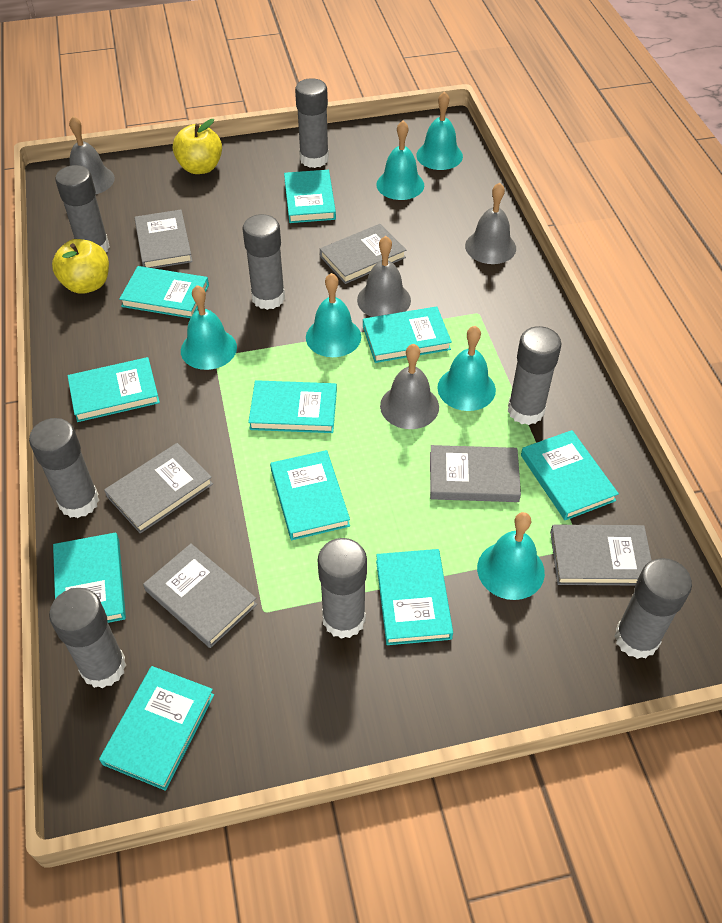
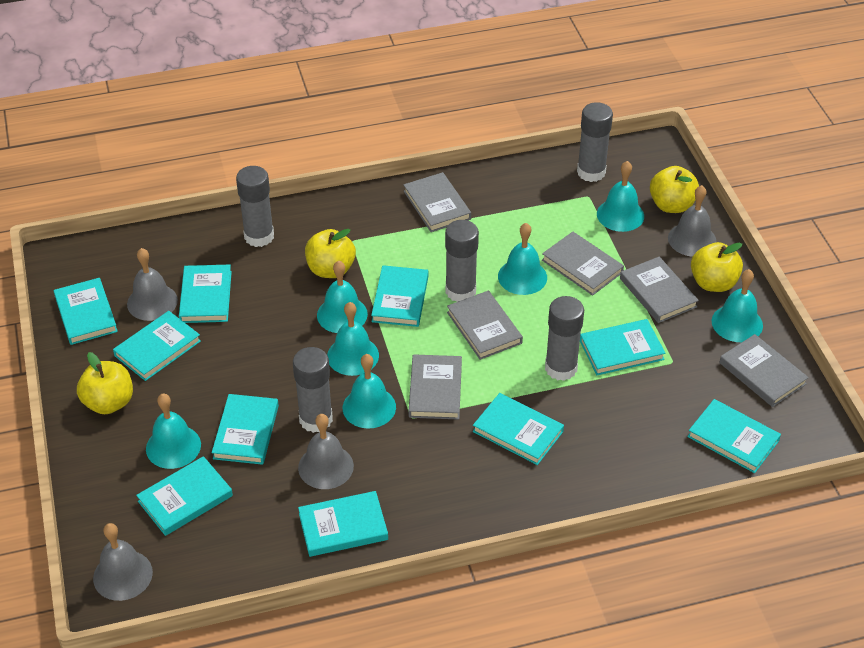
grey glue stick: 8 -> 5
turquoise bell: 6 -> 7
yellow apple: 2 -> 4

